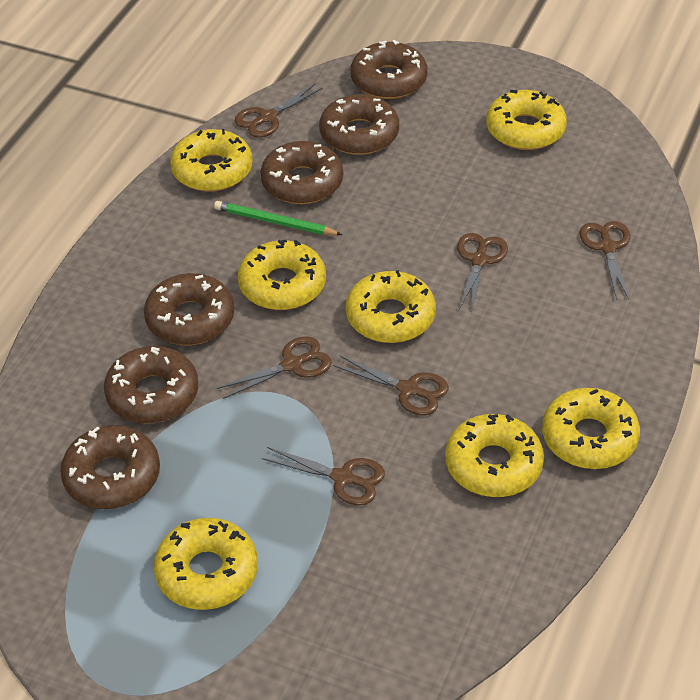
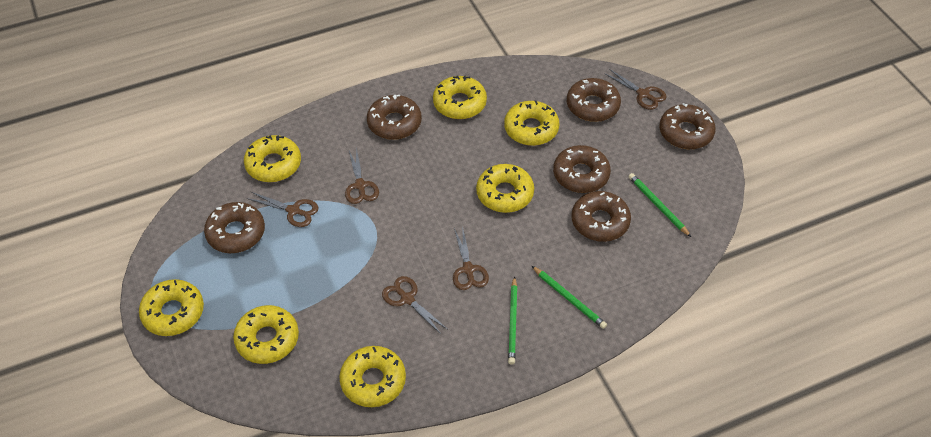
brown scissors: 6 -> 5
green pencil: 1 -> 3

